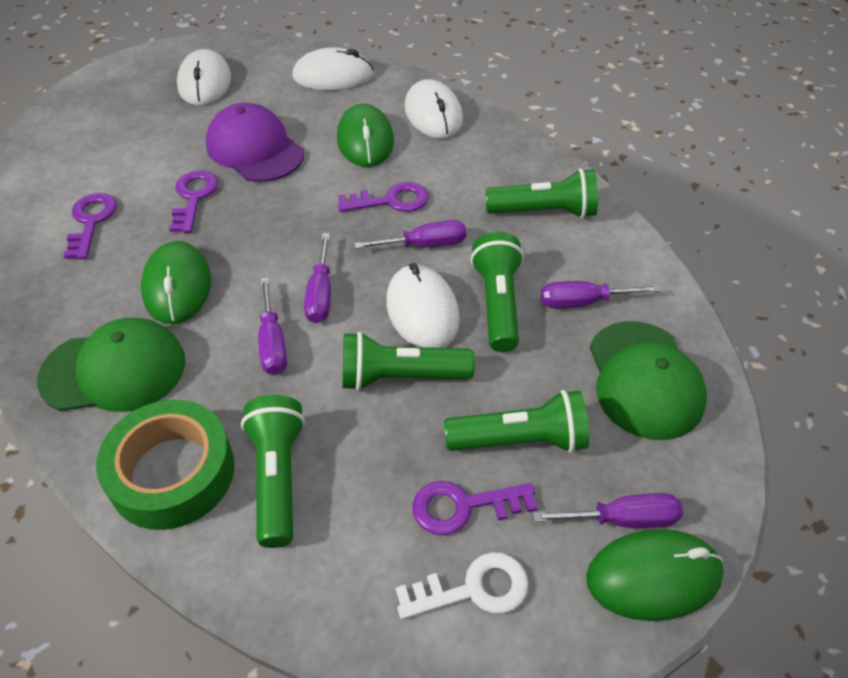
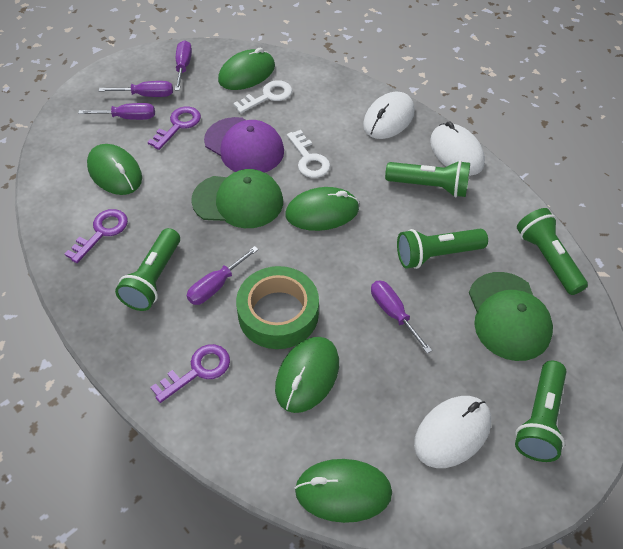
green mouse: 3 -> 5
purple key: 4 -> 3
white key: 1 -> 2
white mouse: 4 -> 3

